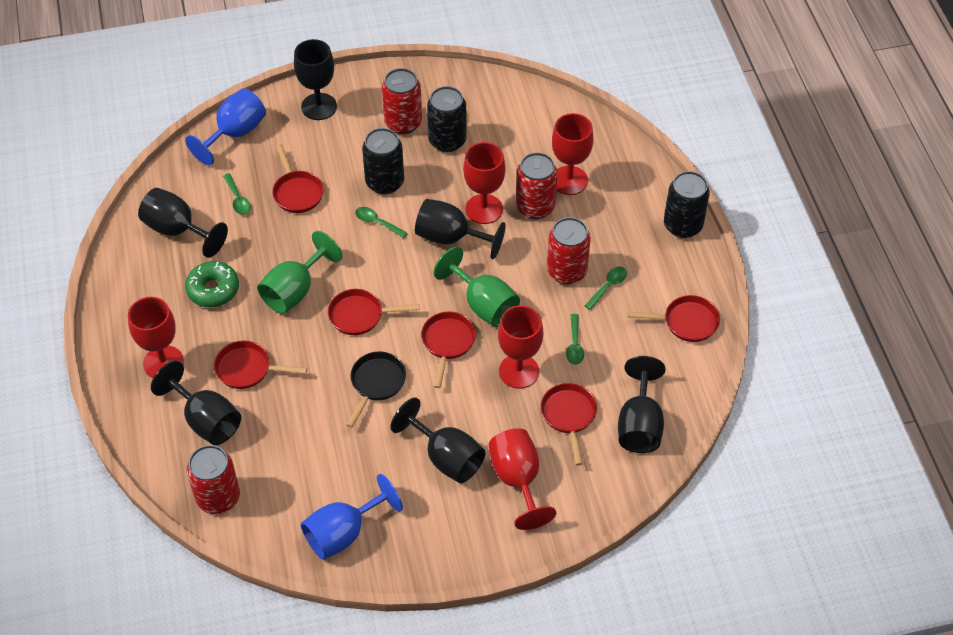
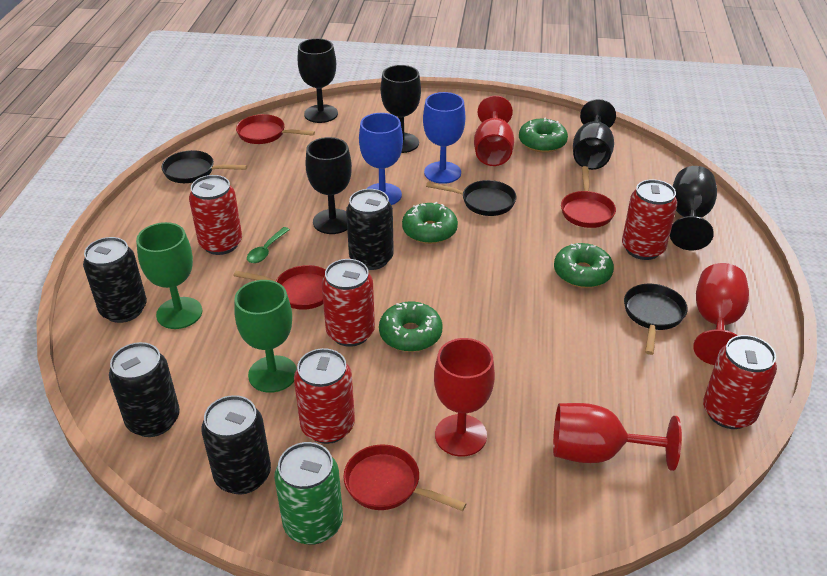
black can: 3 -> 4
black goblet: 6 -> 5
black pan: 1 -> 3
green can: 0 -> 1
green donut: 1 -> 4
green spoon: 4 -> 1
red can: 4 -> 5
red goblet: 5 -> 4
red pan: 6 -> 4

